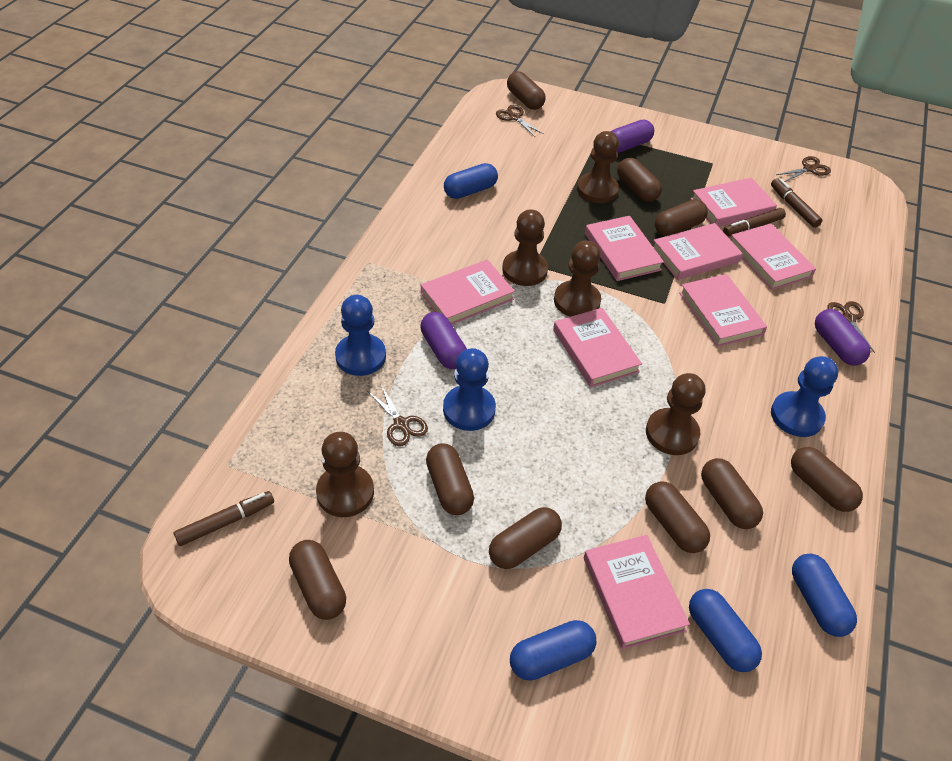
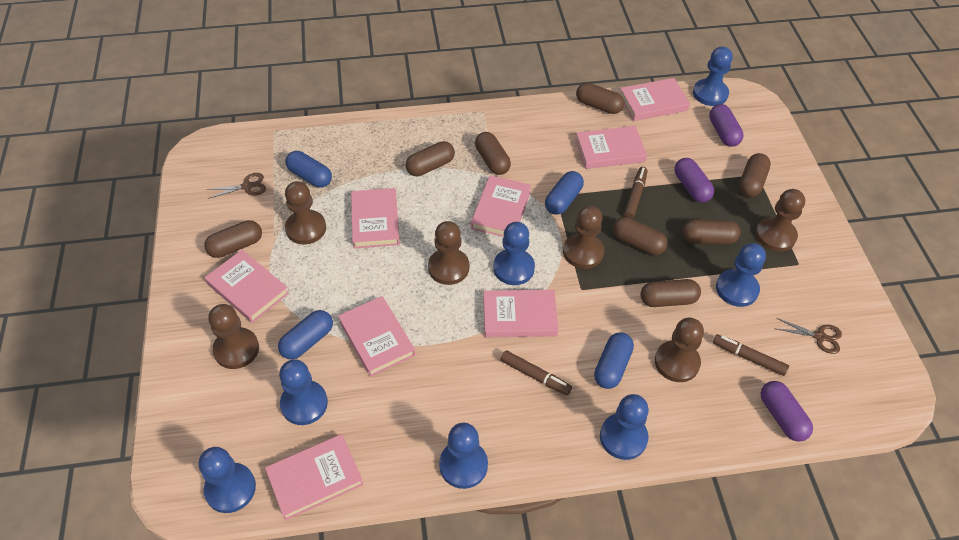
blue pawn: 3 -> 7
brown capsule: 9 -> 8
brown pawn: 5 -> 6
brown scissors: 4 -> 2

